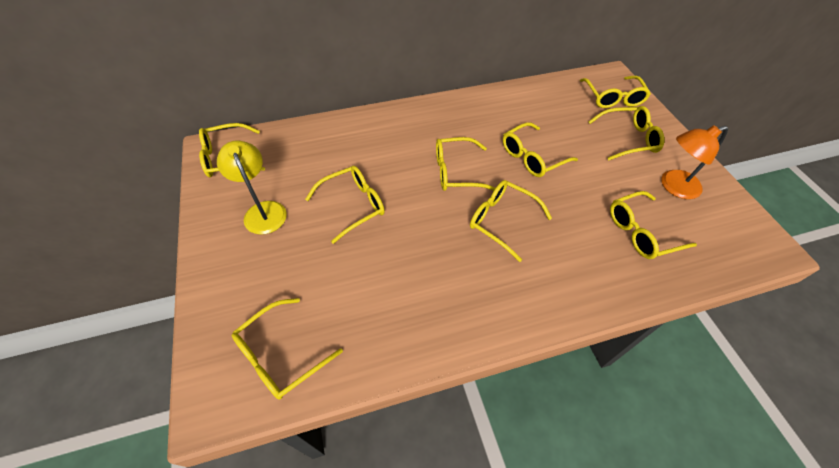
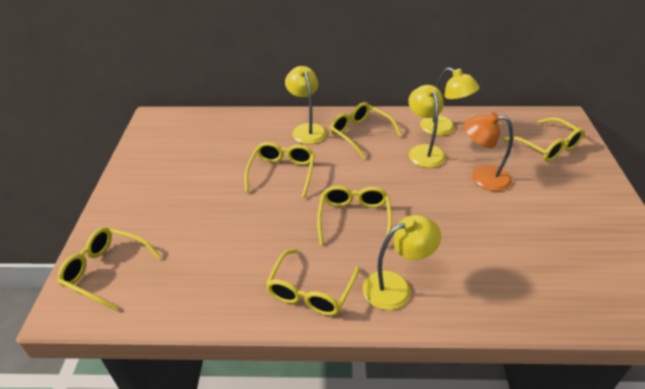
yellow glasses: 9 -> 6
yellow lamp: 1 -> 4

